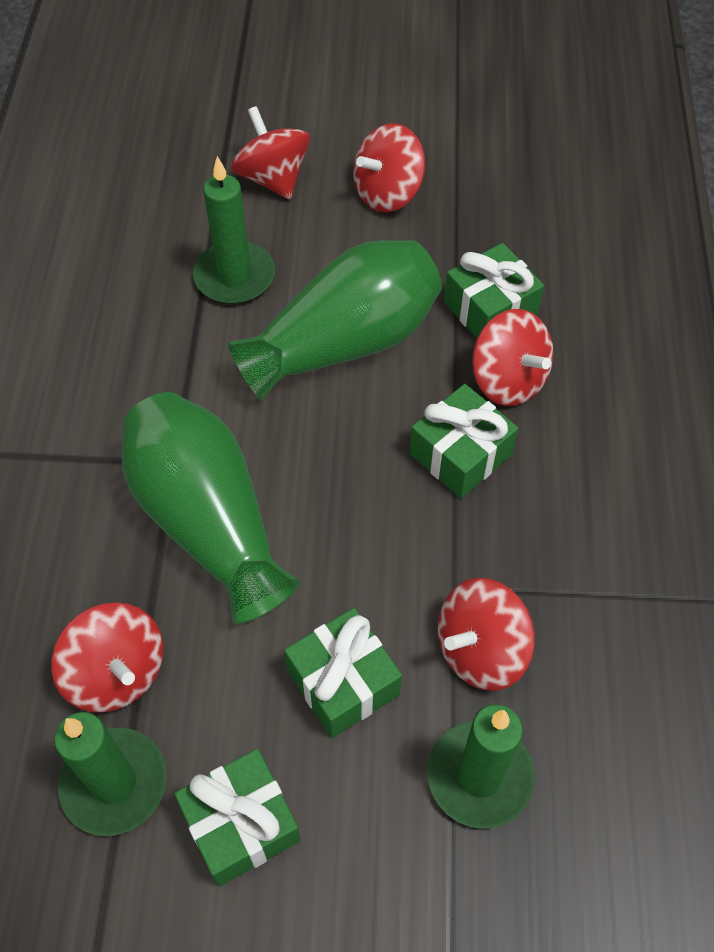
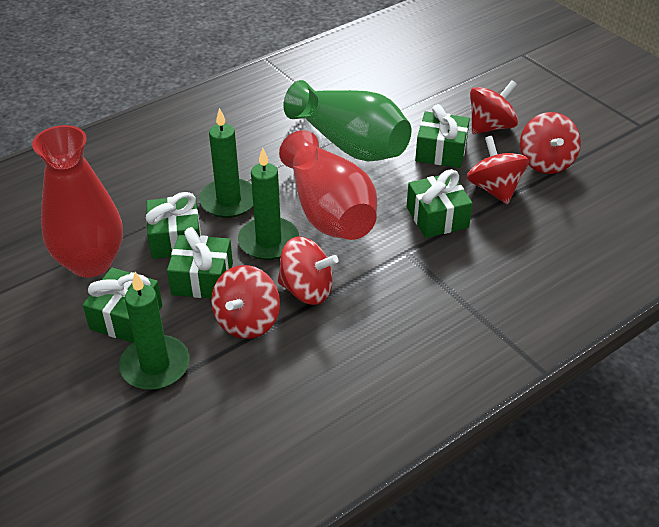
green gift: 4 -> 5
green vase: 2 -> 1
red vase: 0 -> 2

